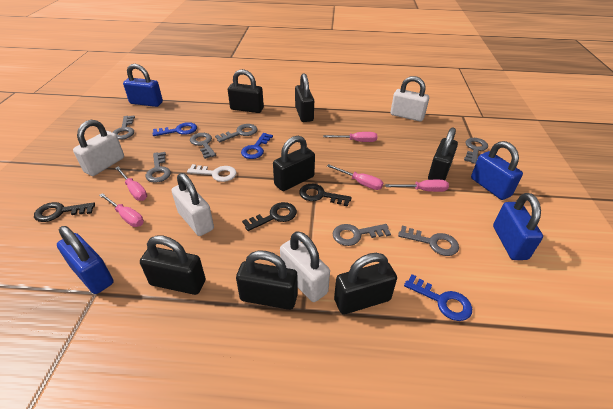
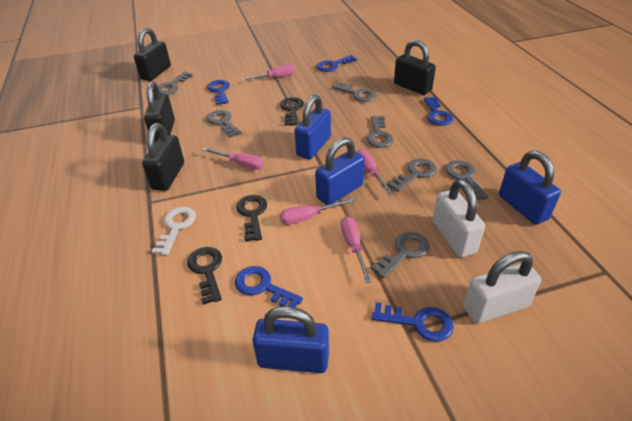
black padlock: 7 -> 4
blue key: 3 -> 5
white padlock: 4 -> 2

